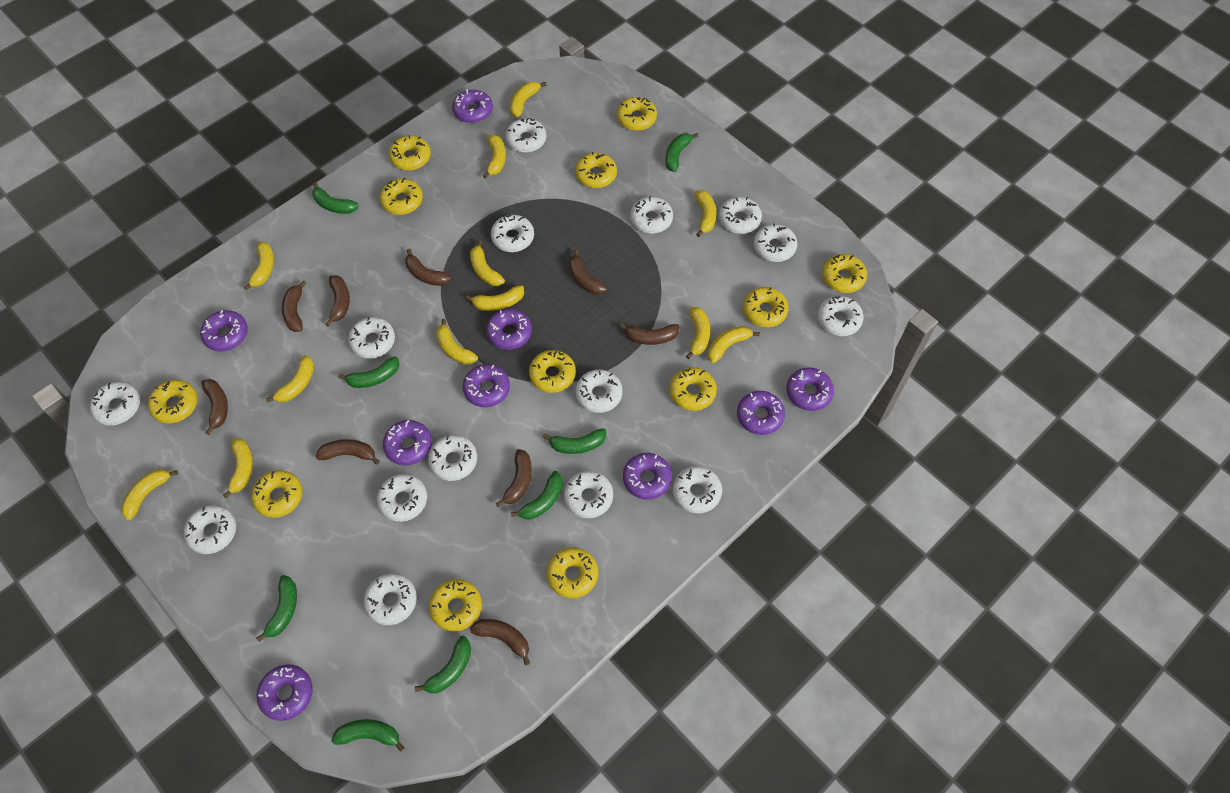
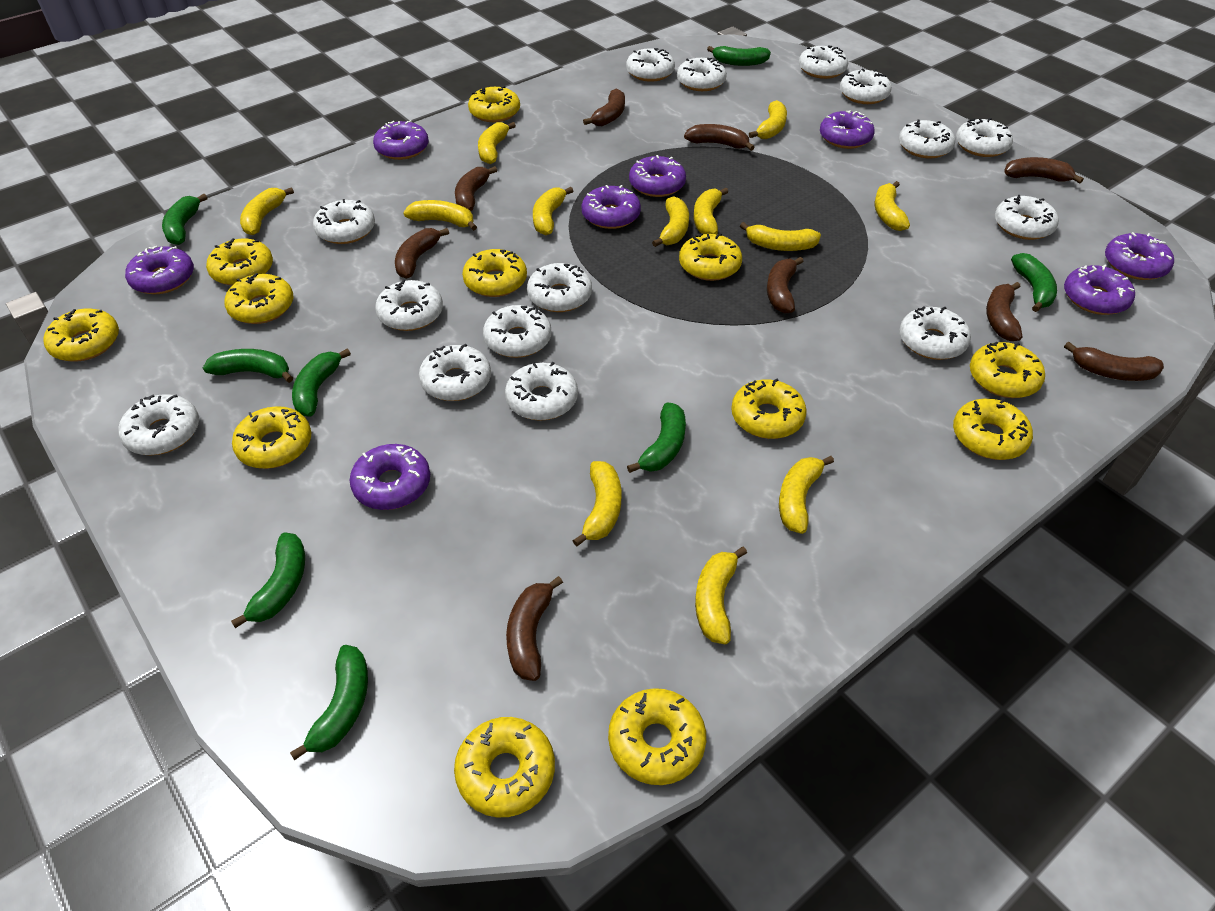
purple donut: 9 -> 8

